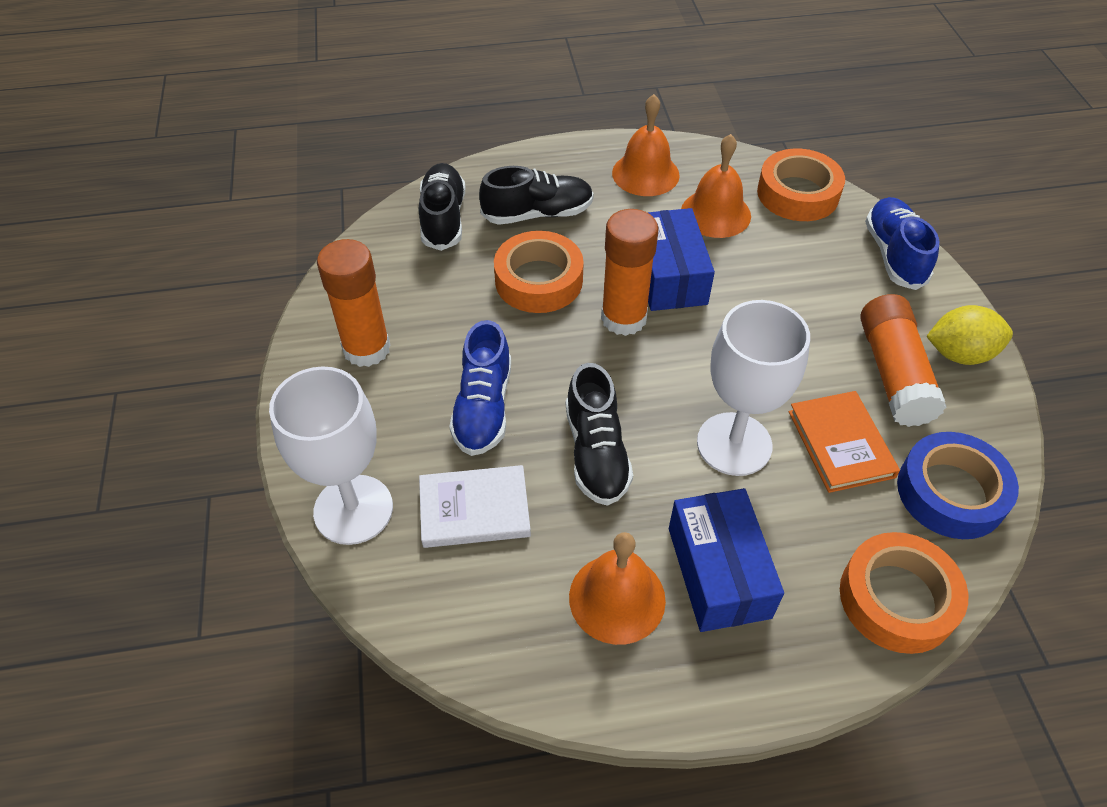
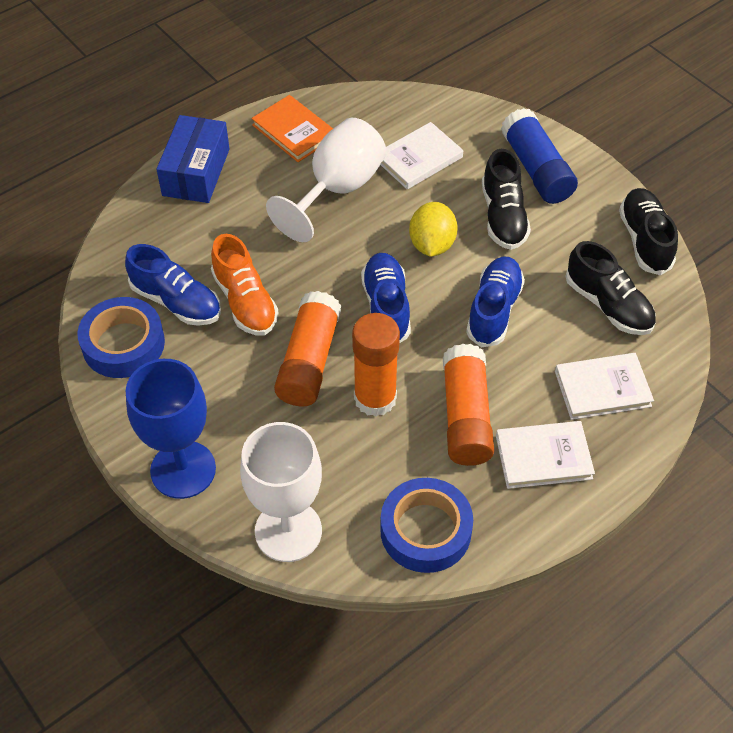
blue box: 2 -> 1
blue glue stick: 0 -> 1
blue goblet: 0 -> 1
blue shoe: 2 -> 3
blue tape: 1 -> 2
orange bell: 3 -> 0
orange shoe: 0 -> 1
orange tape: 3 -> 0
white book: 1 -> 3

